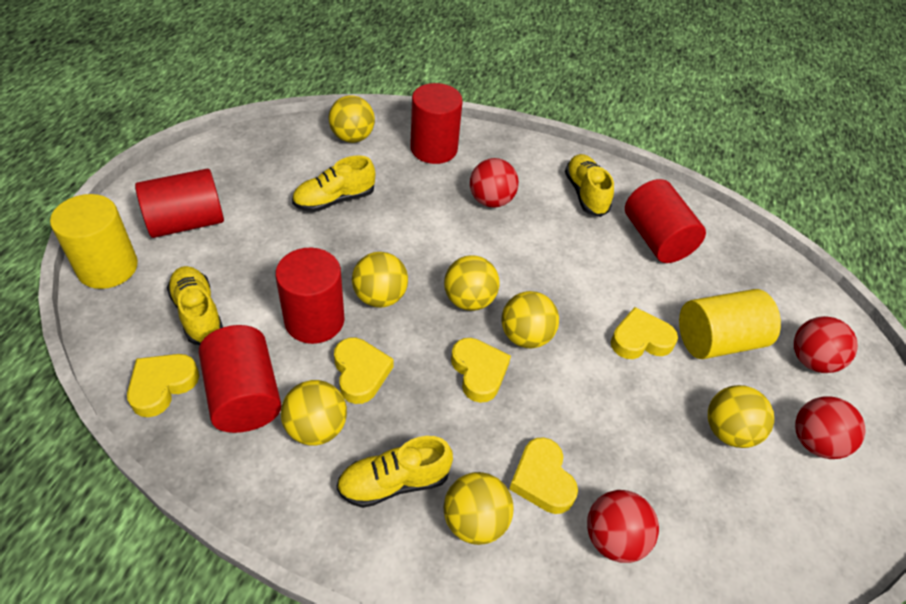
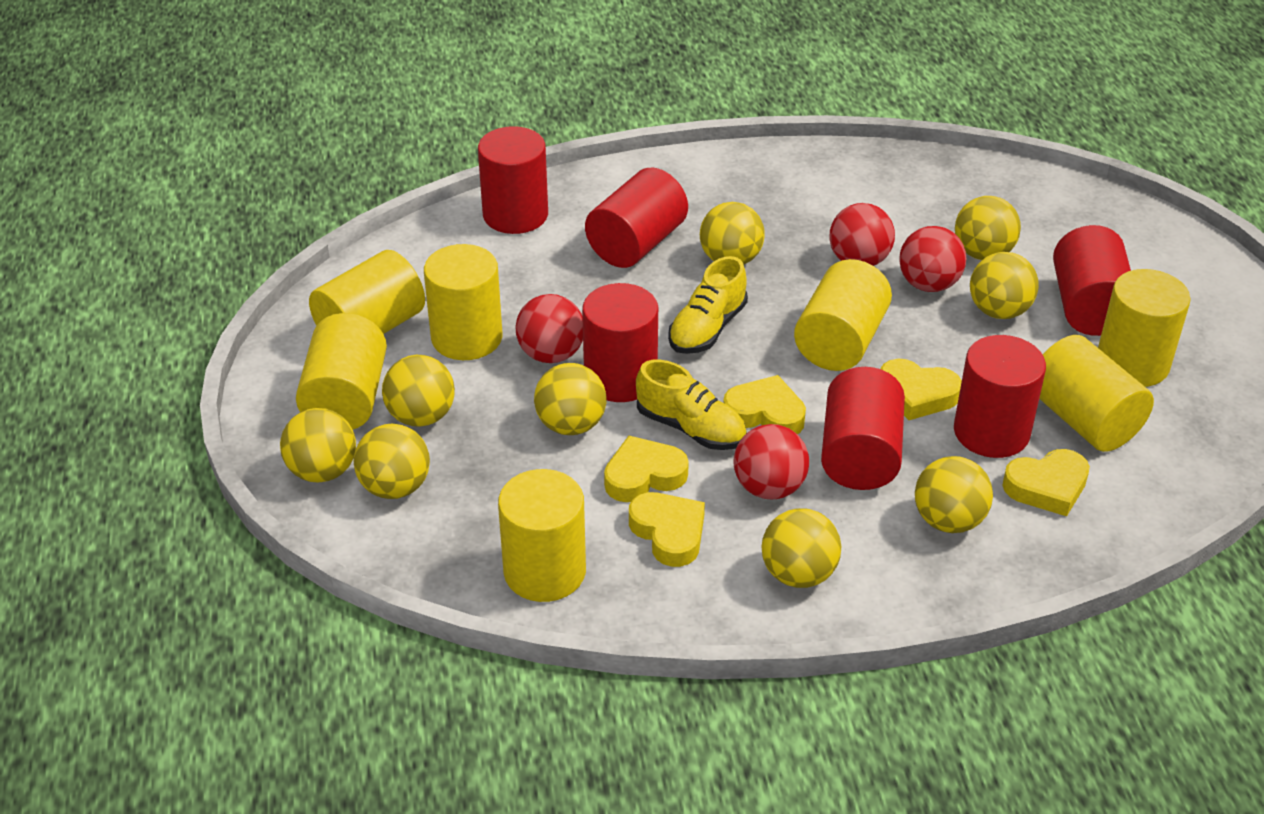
red cylinder: 5 -> 6
yellow ball: 7 -> 9
yellow cylinder: 2 -> 7
yellow shoe: 4 -> 2

